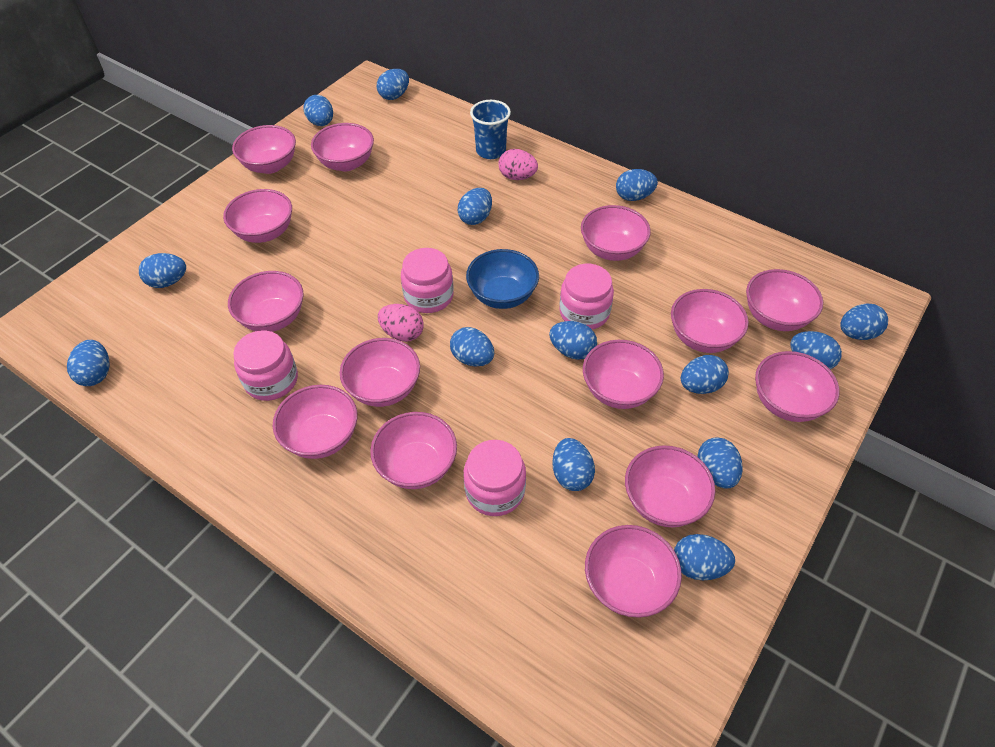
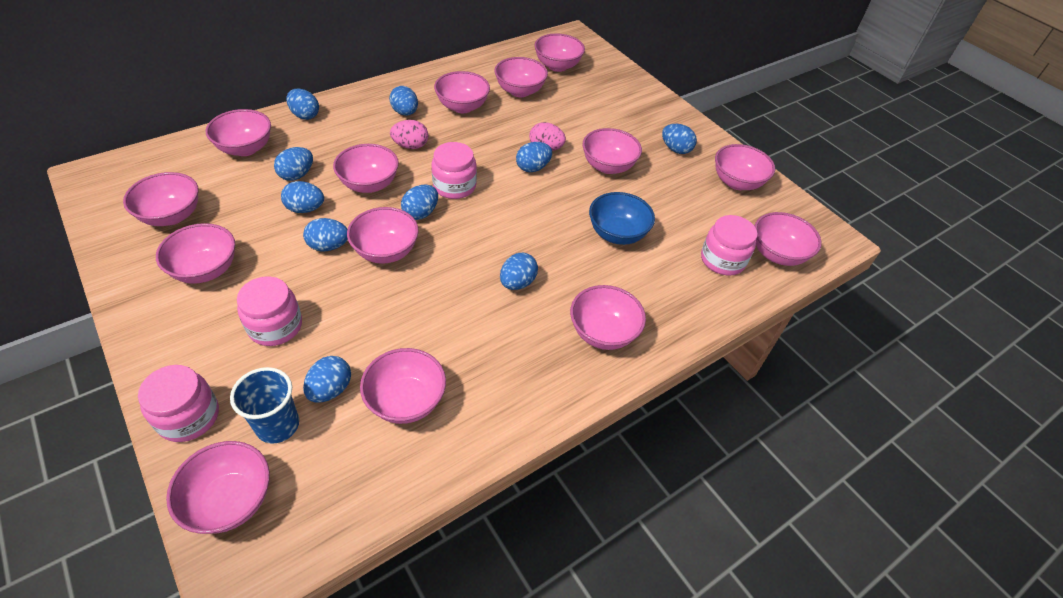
blue egg: 14 -> 10

